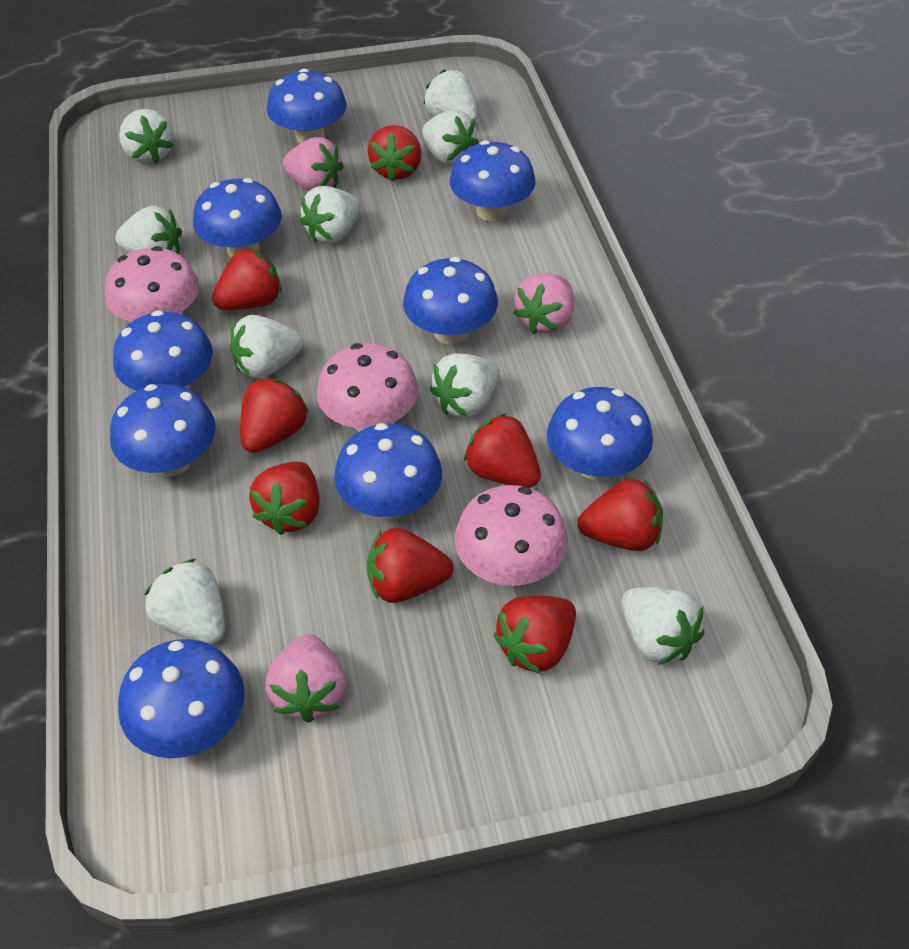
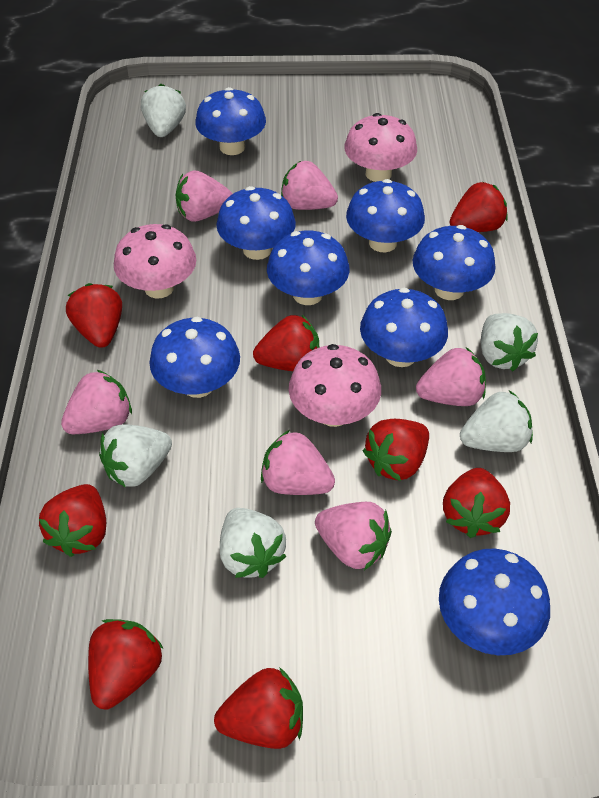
blue mushroom: 9 -> 8
pink strawberry: 3 -> 6
white strawberry: 9 -> 5

